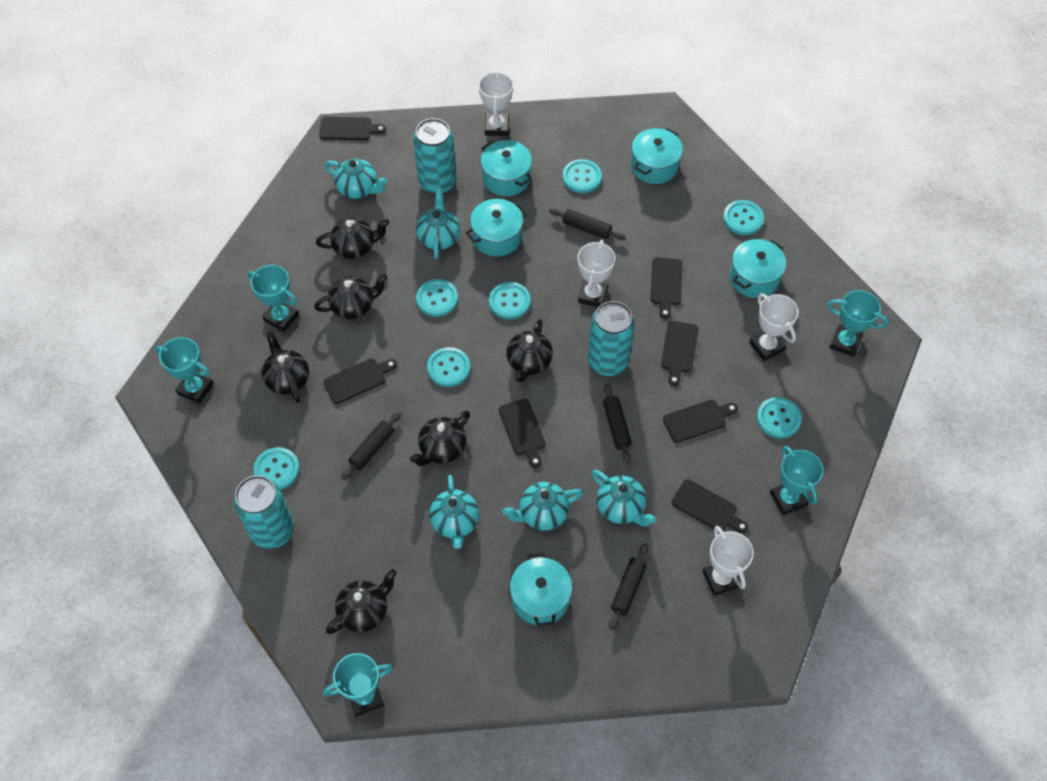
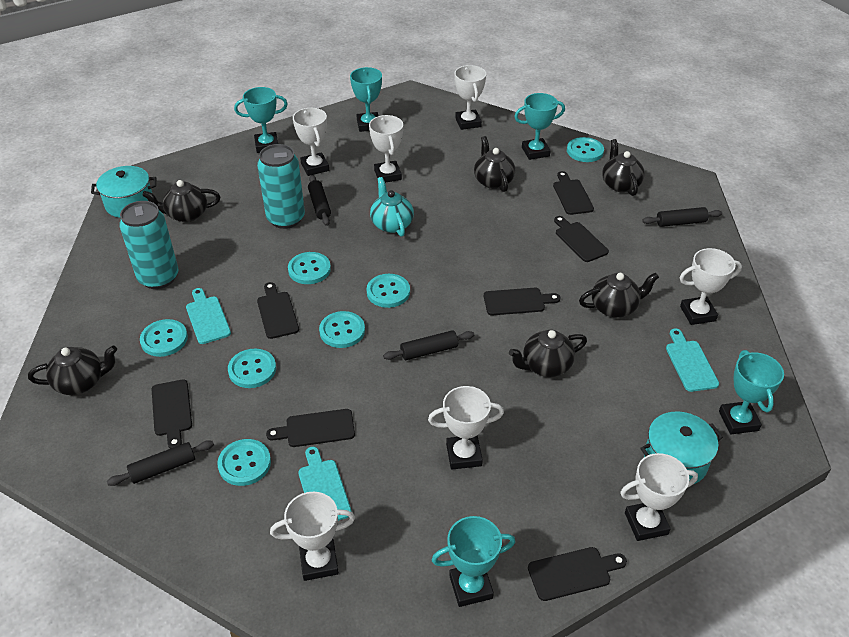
turquoise can: 3 -> 2
turquoise cutting board: 0 -> 3
turquoise pot: 5 -> 2
turquoise teapot: 5 -> 1
white trophy: 4 -> 7

